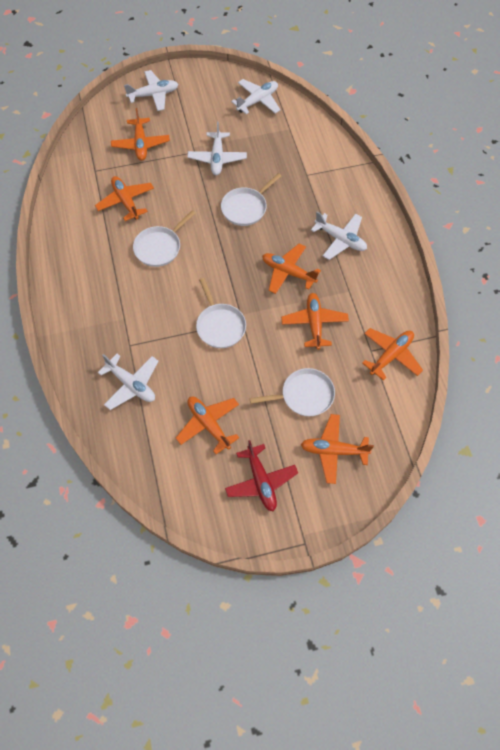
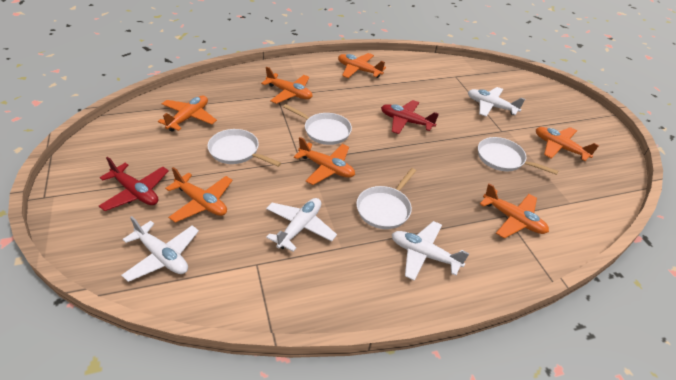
red plane: 1 -> 2
white plane: 5 -> 4

